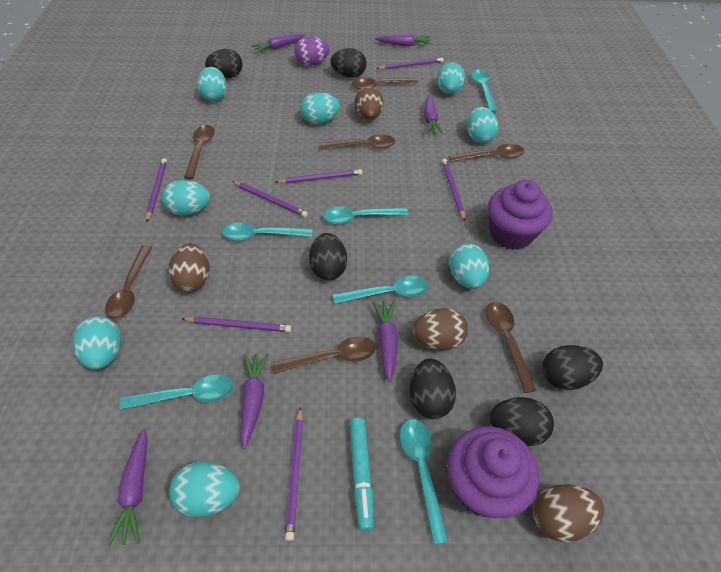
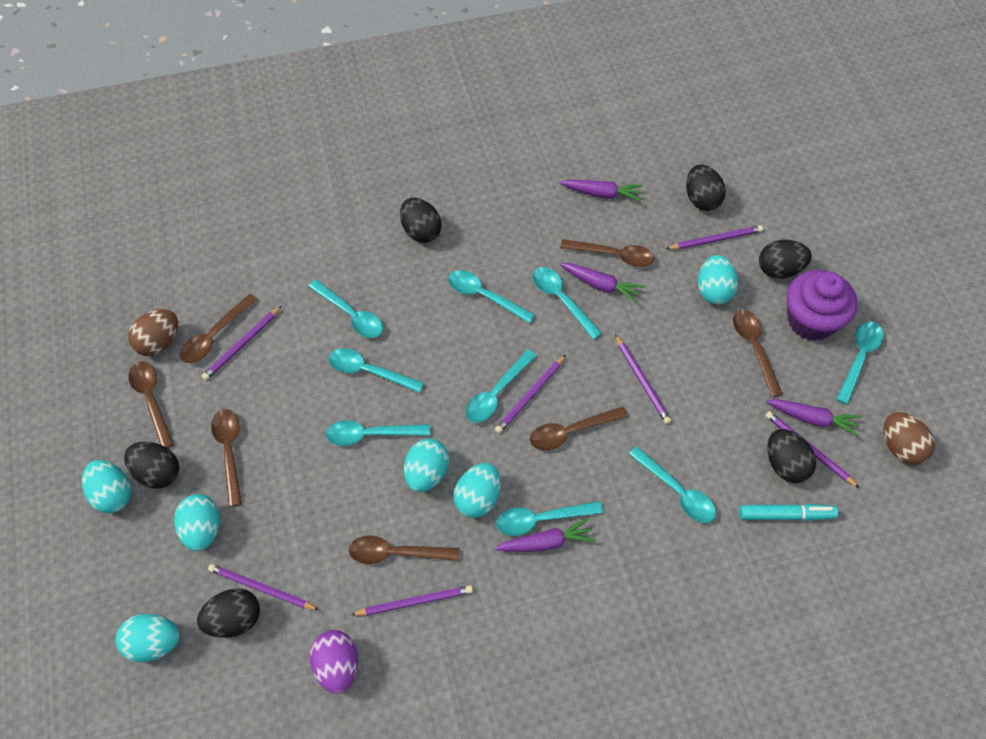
brown egg: 4 -> 2
purple carrot: 6 -> 4
purple cupcake: 2 -> 1
turquoise egg: 8 -> 6
turquoise spoon: 6 -> 9

